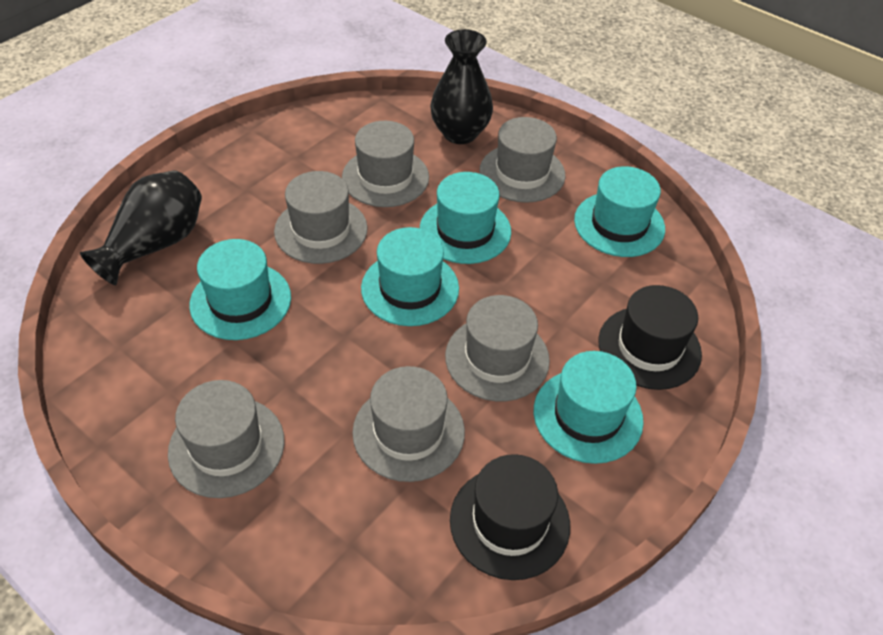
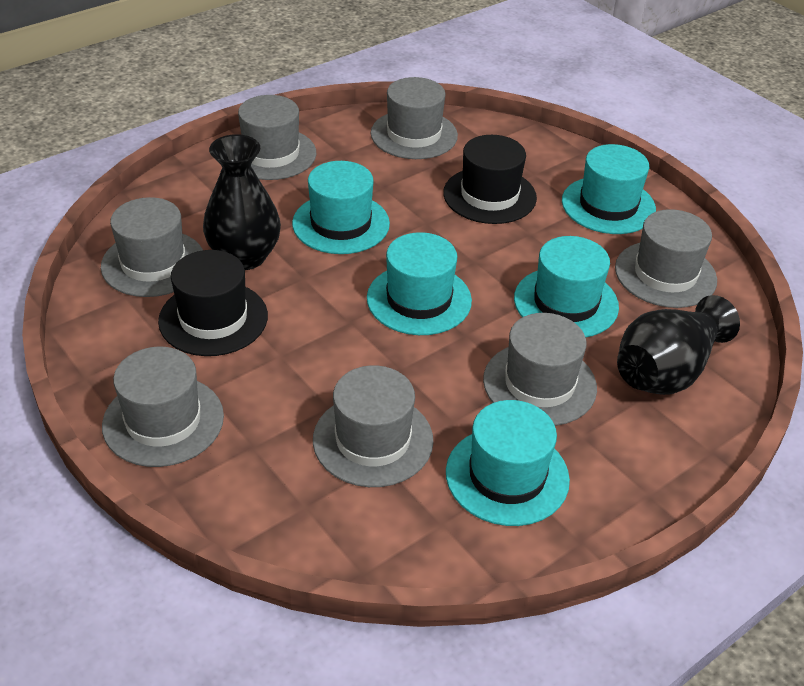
grey hat: 6 -> 7

